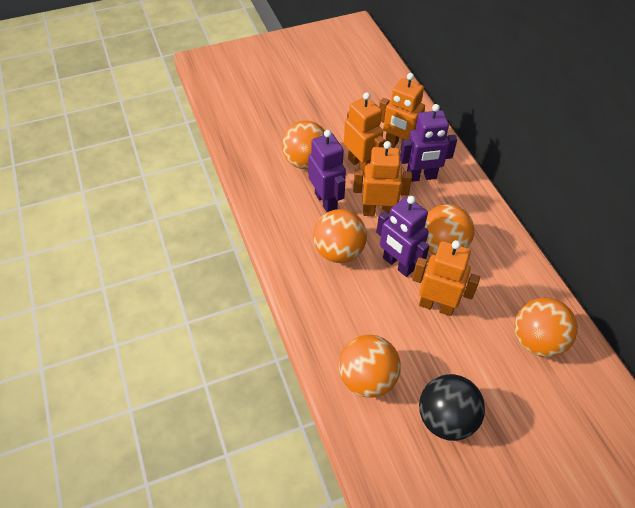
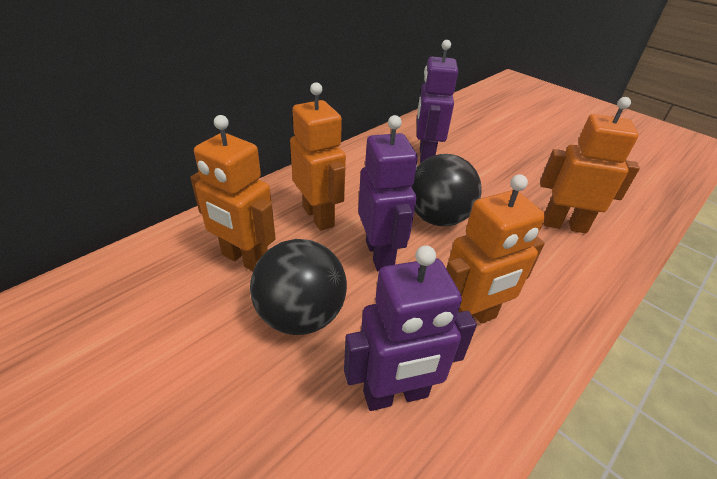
black ball: 1 -> 2
orange ball: 5 -> 0

